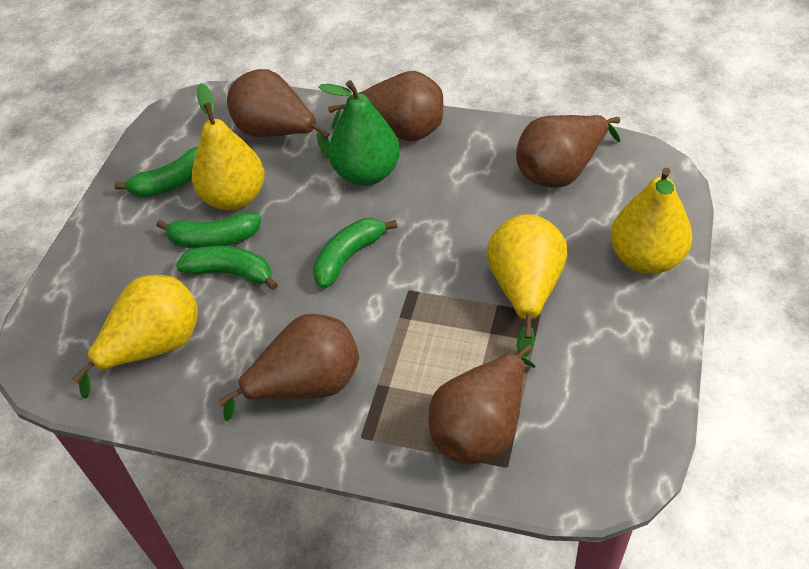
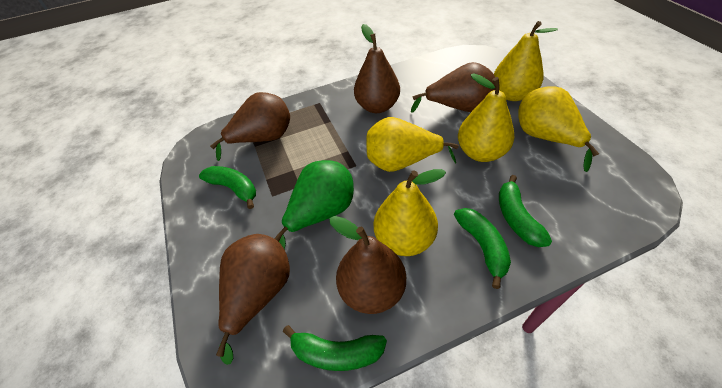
yellow pear: 4 -> 5

